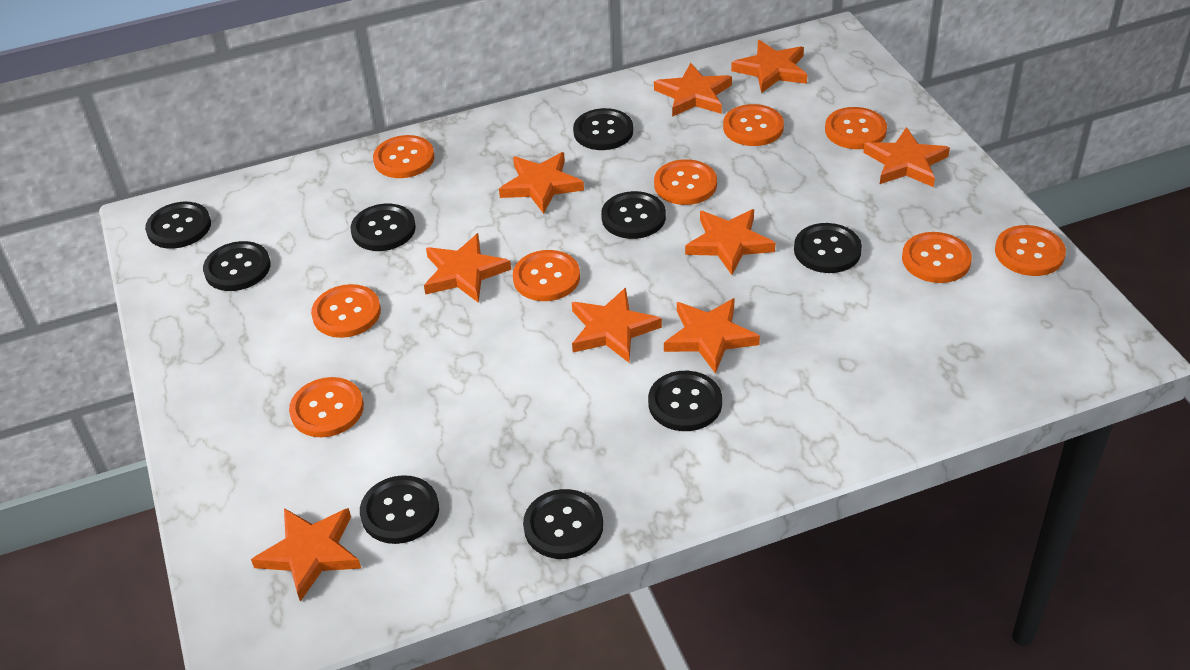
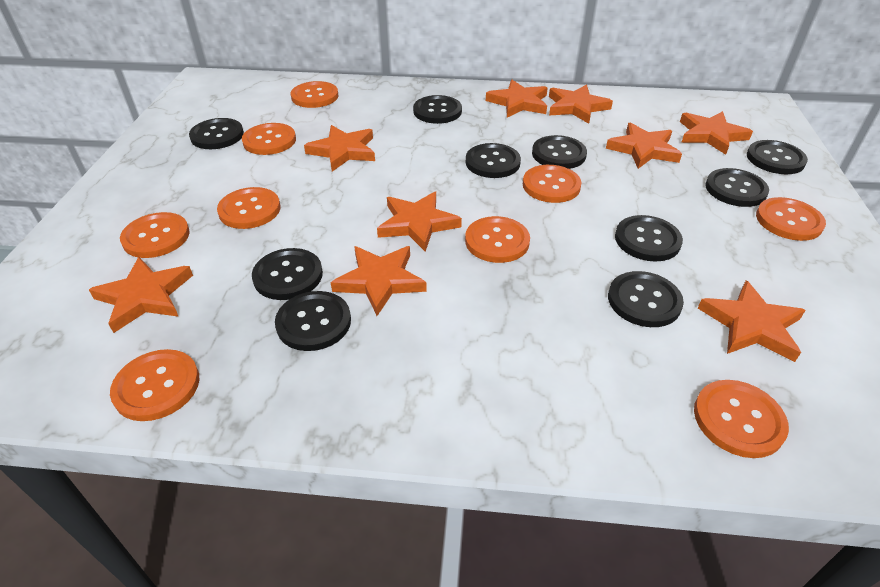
black button: 9 -> 10

